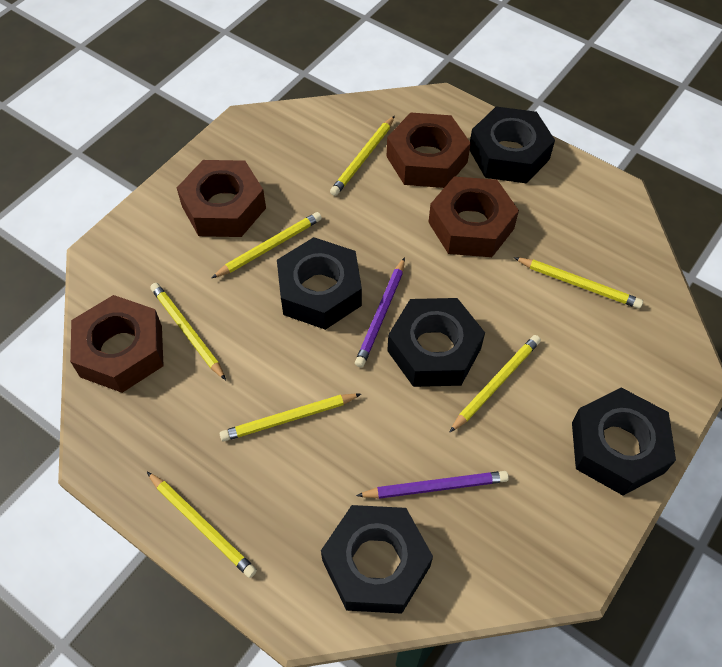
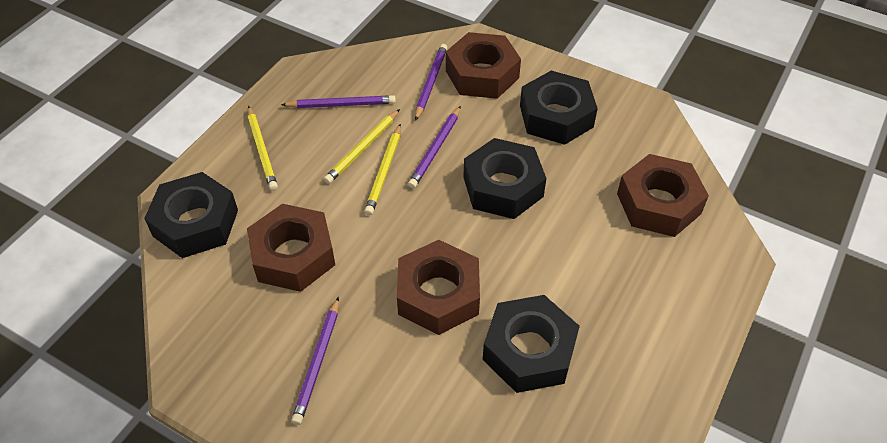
black nut: 5 -> 4
purple pencil: 2 -> 4
yellow pencil: 7 -> 3

